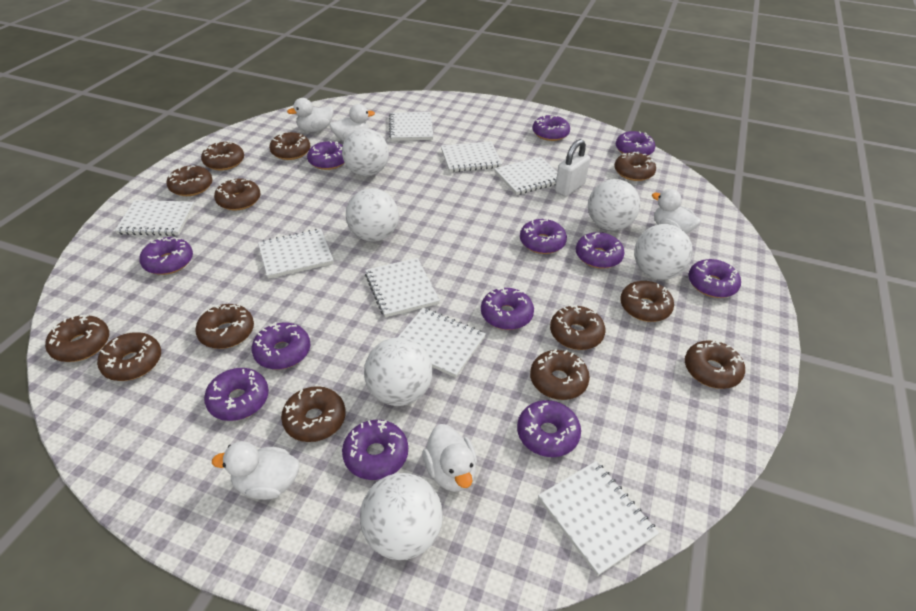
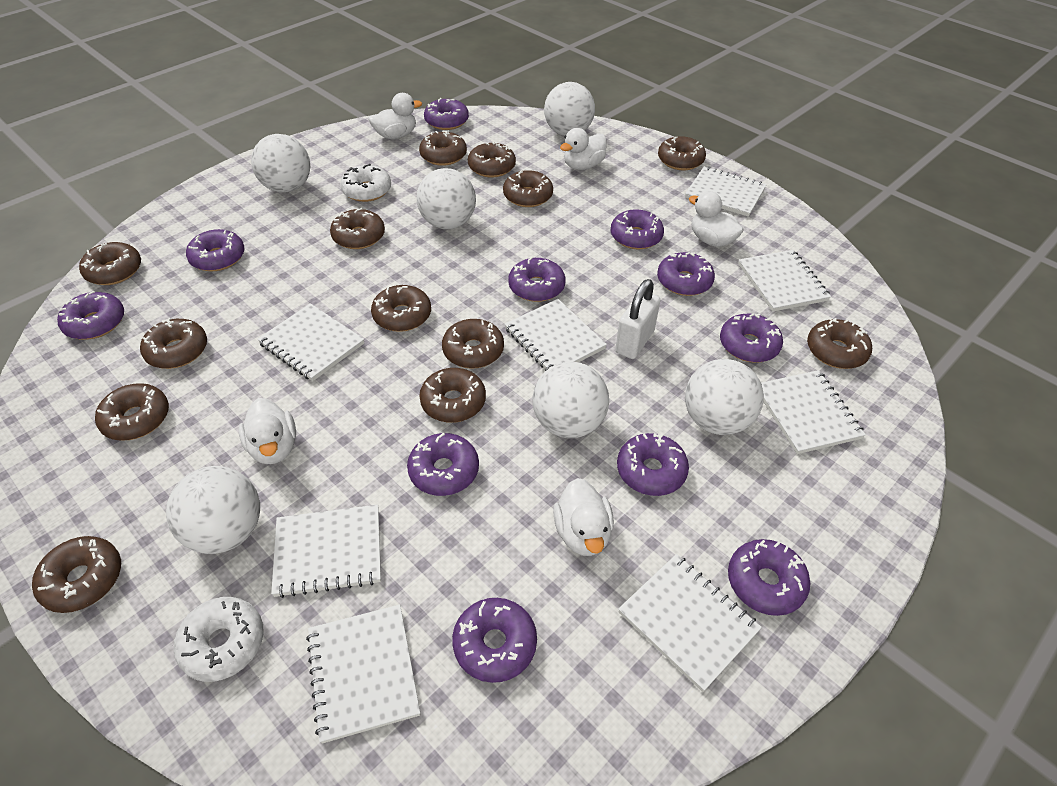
purple donut: 12 -> 11
white donut: 0 -> 2

